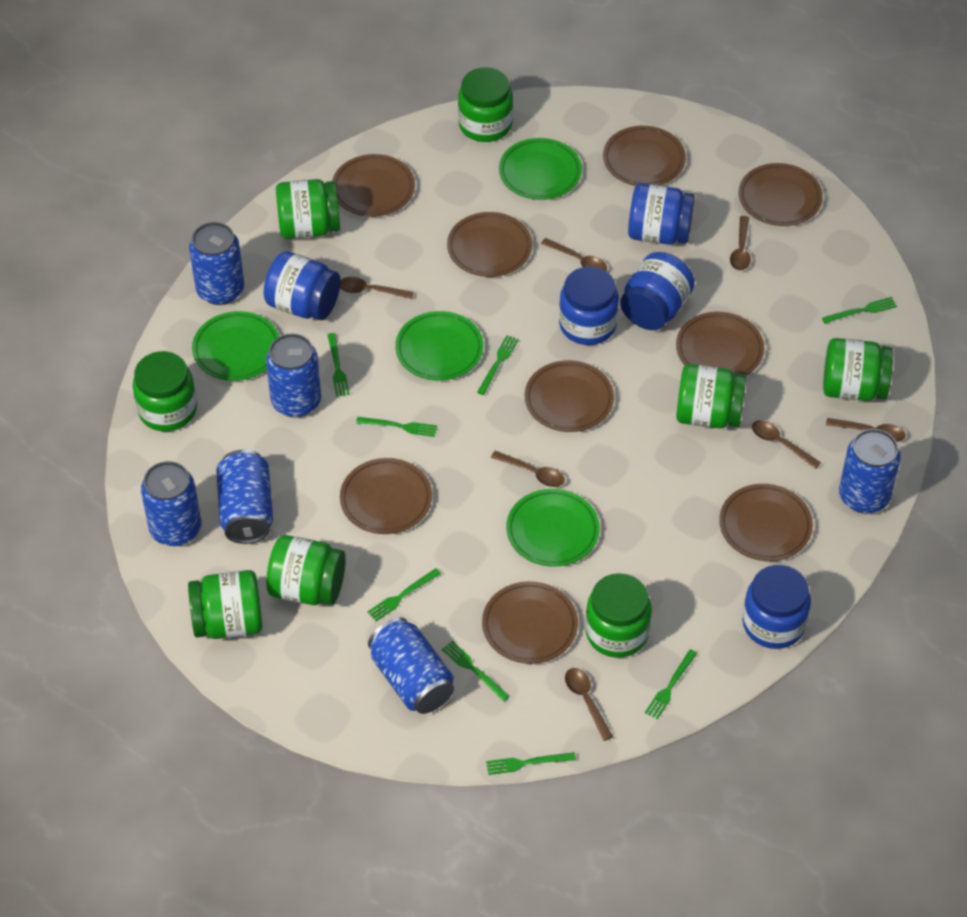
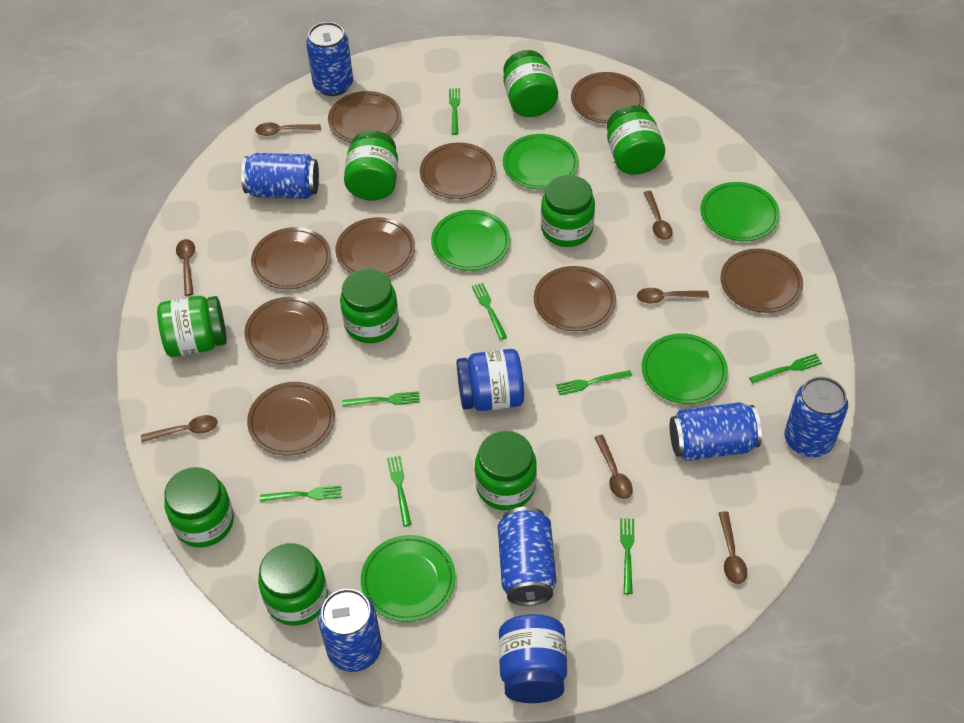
blue jar: 5 -> 2
green jar: 8 -> 9
green plate: 4 -> 5

